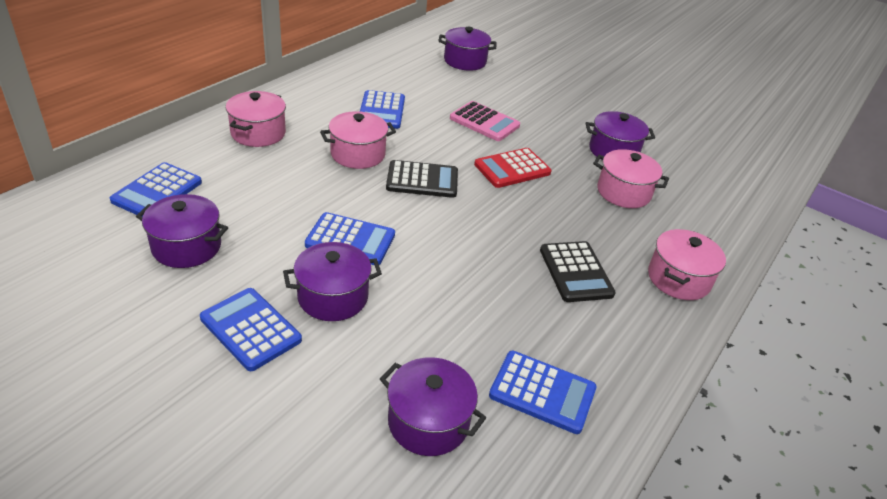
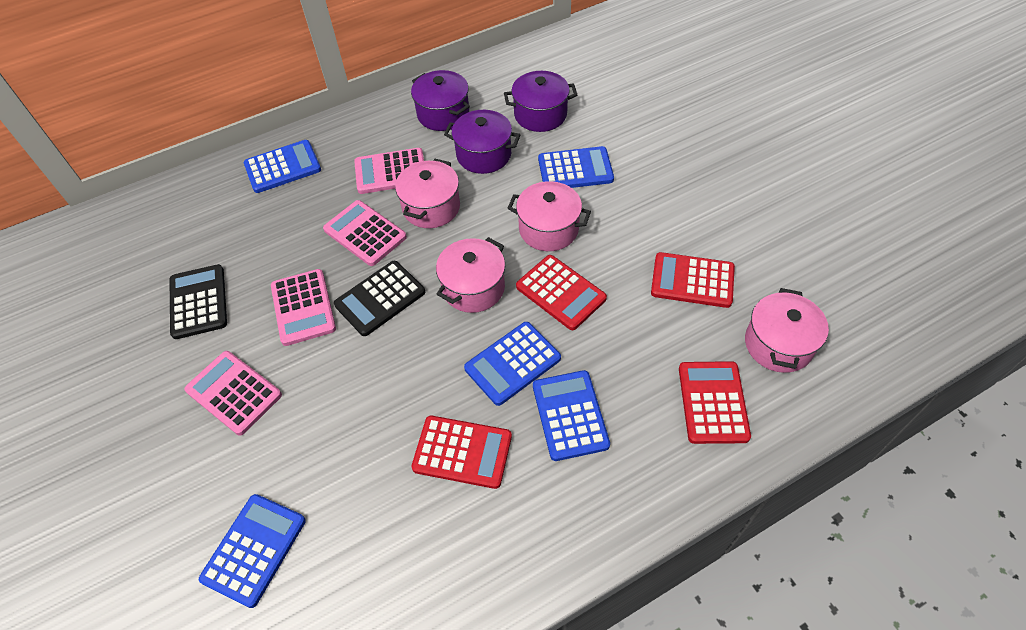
pink calculator: 1 -> 4
purple pot: 5 -> 3
red calculator: 1 -> 4

